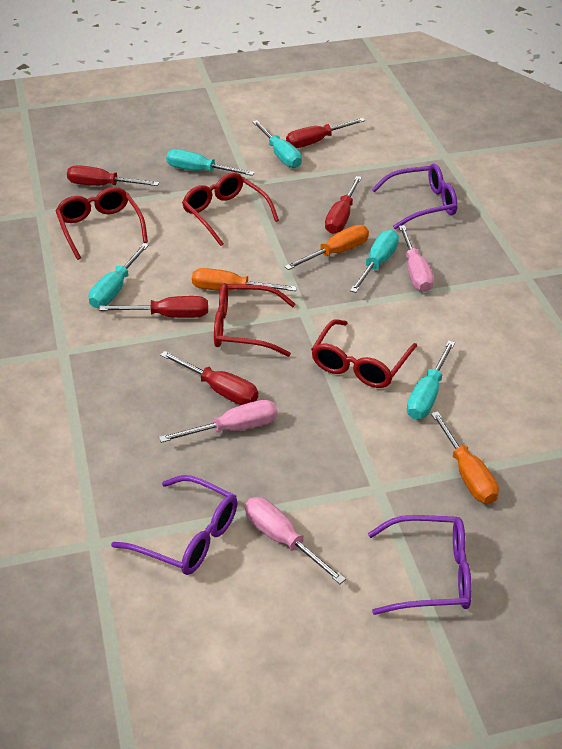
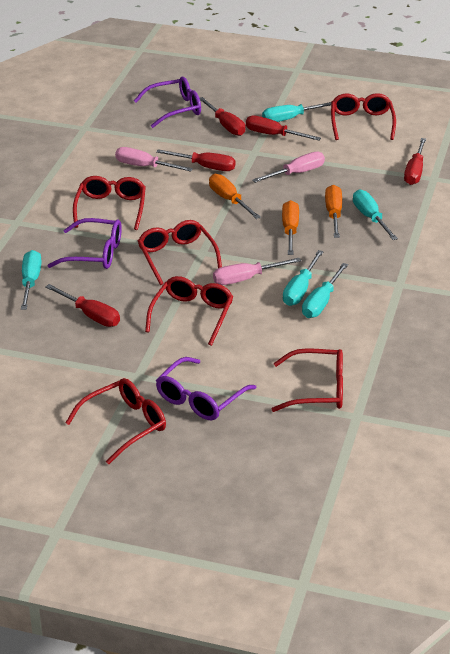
red glasses: 4 -> 6

